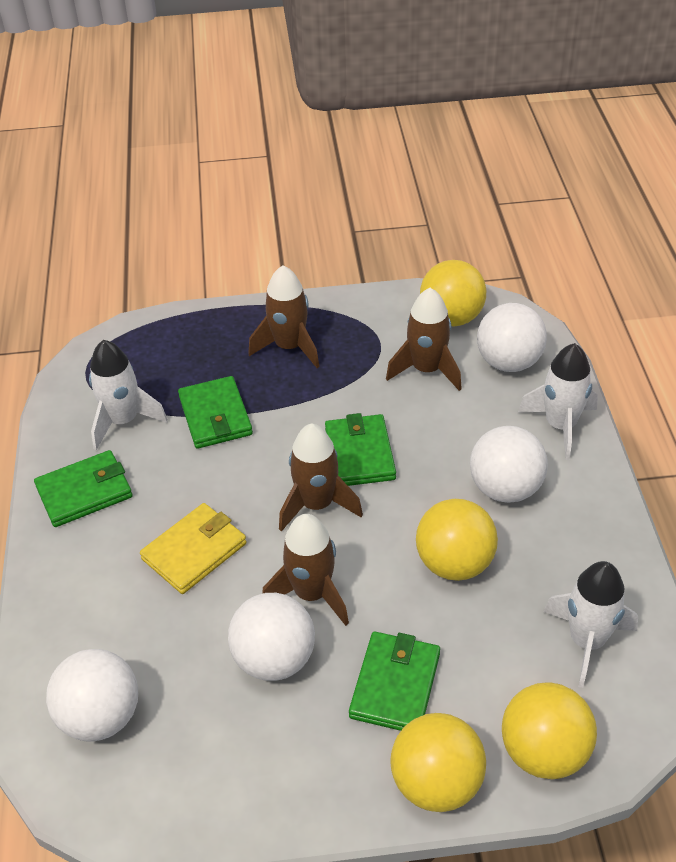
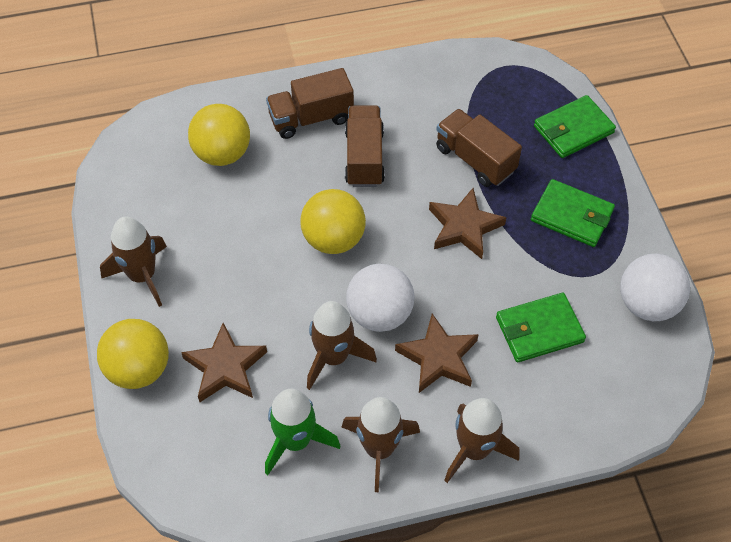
brown star: 0 -> 3
brown truck: 0 -> 3
green rocket: 0 -> 1
green wallet: 4 -> 3
white ball: 4 -> 2
white rocket: 3 -> 0
yellow ball: 4 -> 3
yellow wallet: 1 -> 0

